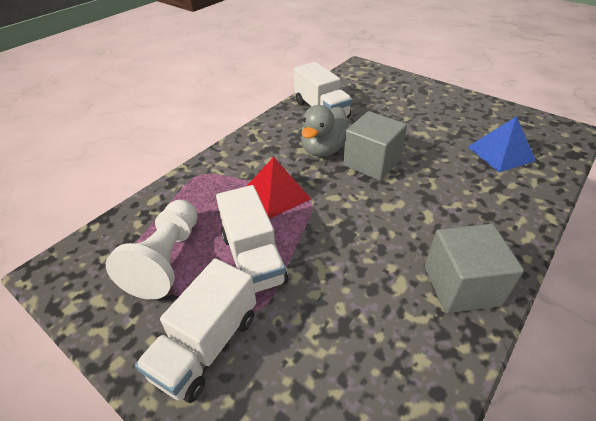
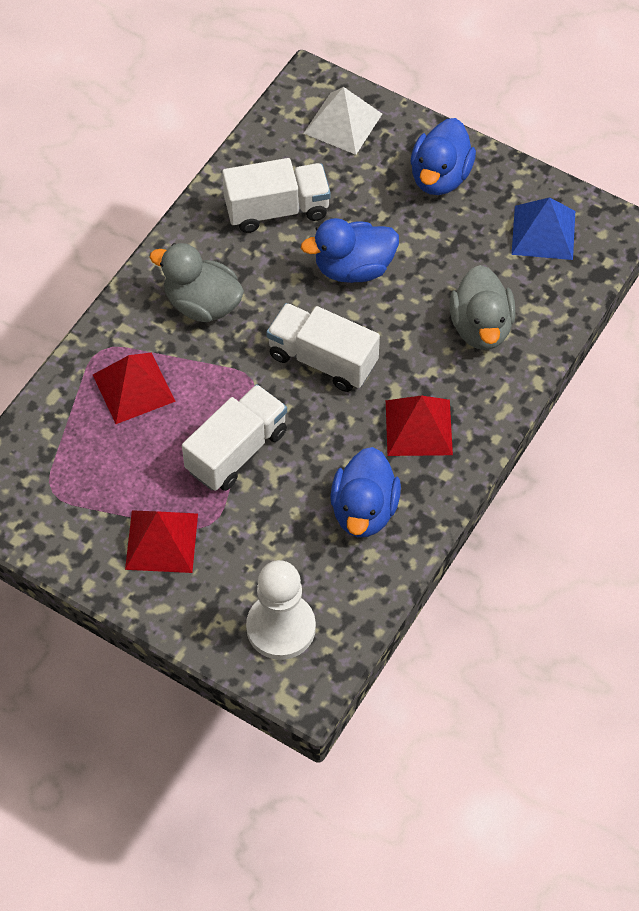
blue duck: 0 -> 3
grey cube: 2 -> 0
grey duck: 1 -> 2
red pyramid: 1 -> 3
white pyramid: 0 -> 1

